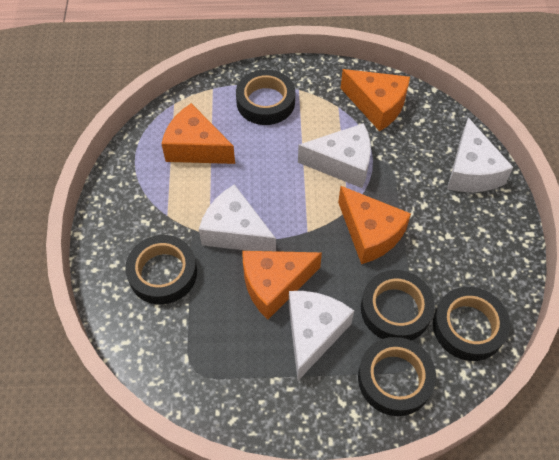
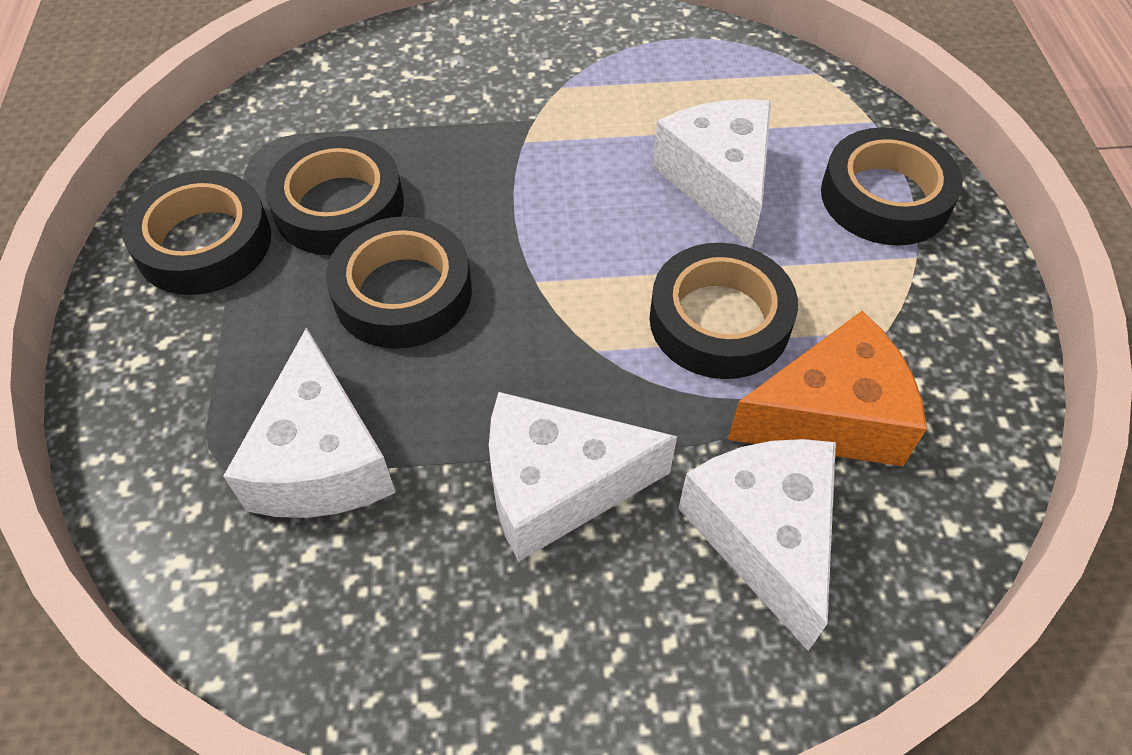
orange cheese: 4 -> 1

